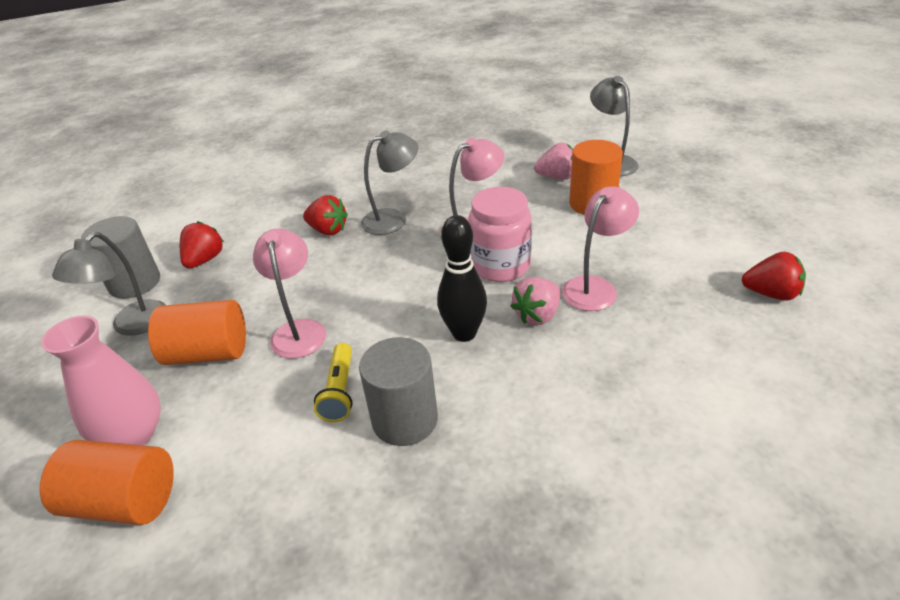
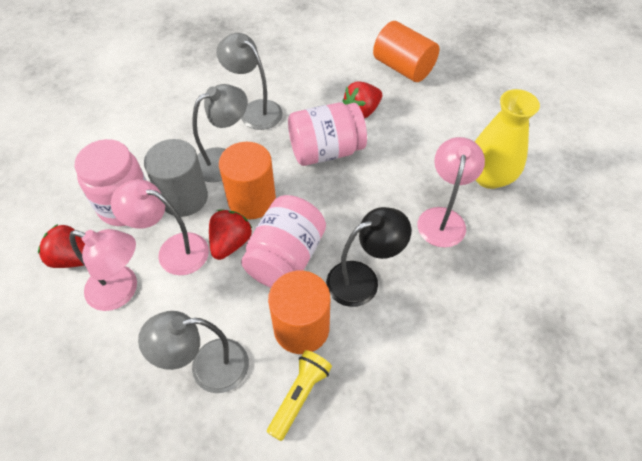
black bowling pin: 1 -> 0
black lamp: 0 -> 1
grey cylinder: 2 -> 1
pink jar: 1 -> 3
pink strawberry: 2 -> 0
pink vase: 1 -> 0
yellow vase: 0 -> 1

